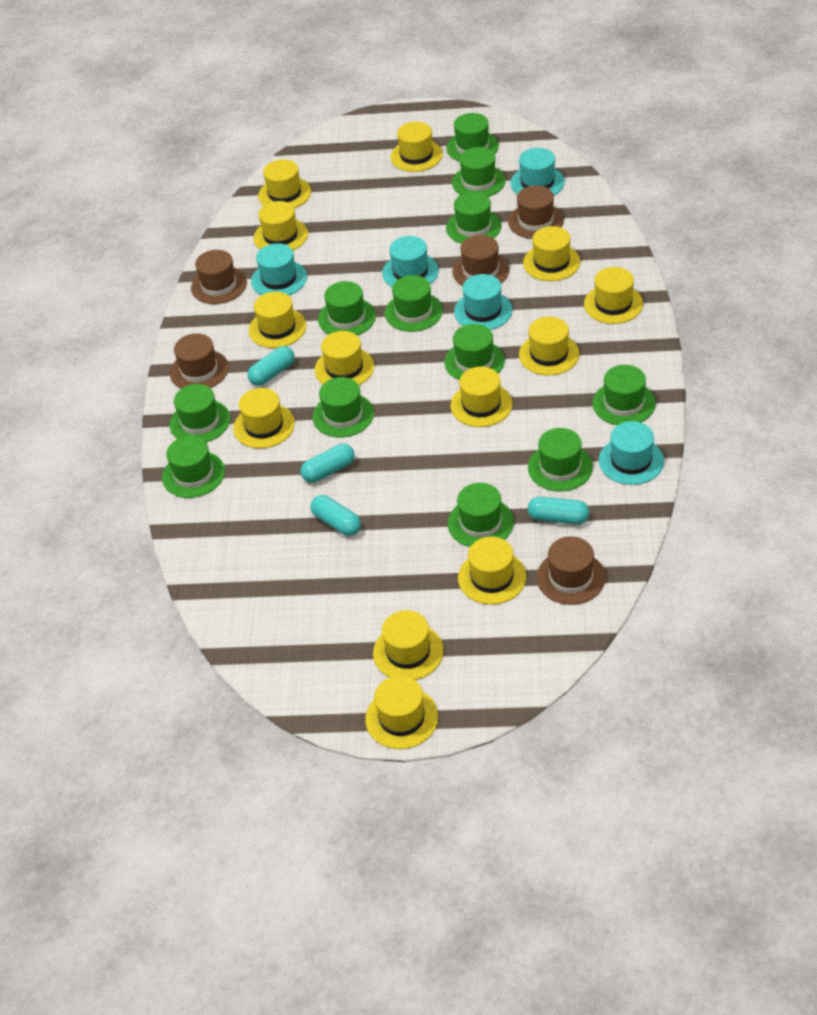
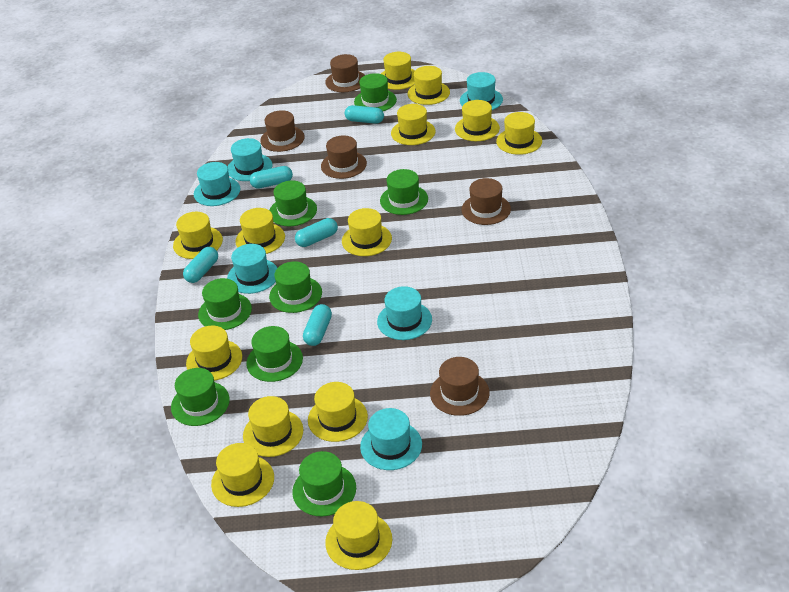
green hat: 12 -> 8
turquoise capsule: 4 -> 5
turquoise hat: 5 -> 6

